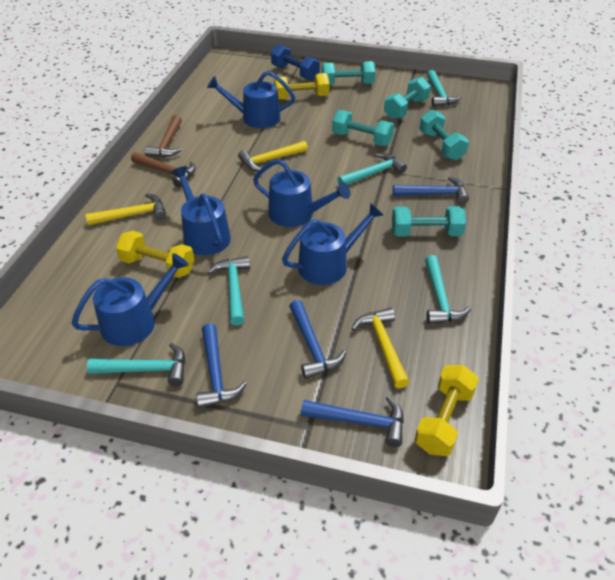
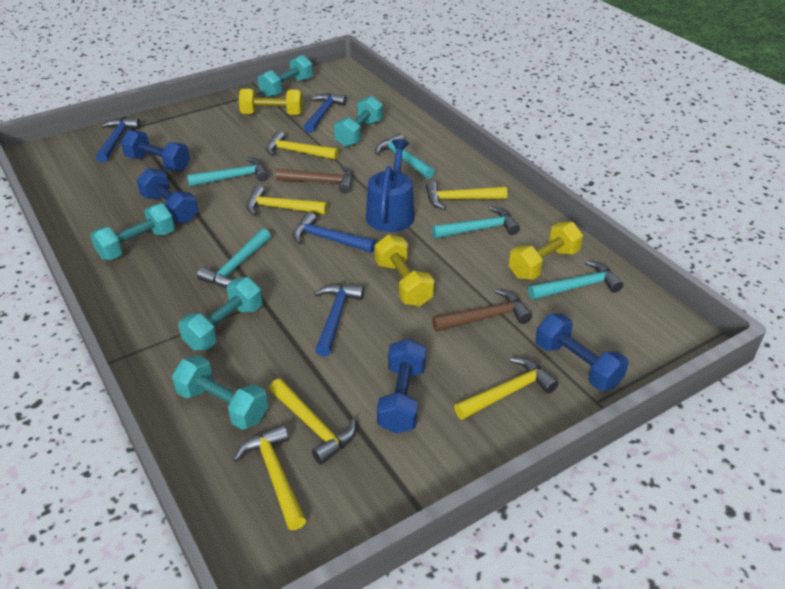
blue dumbbell: 1 -> 4
blue watering can: 5 -> 1
yellow hammer: 3 -> 6

